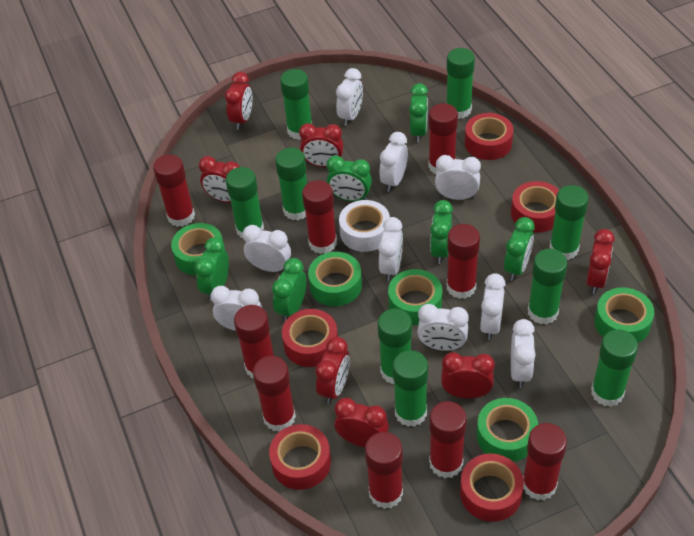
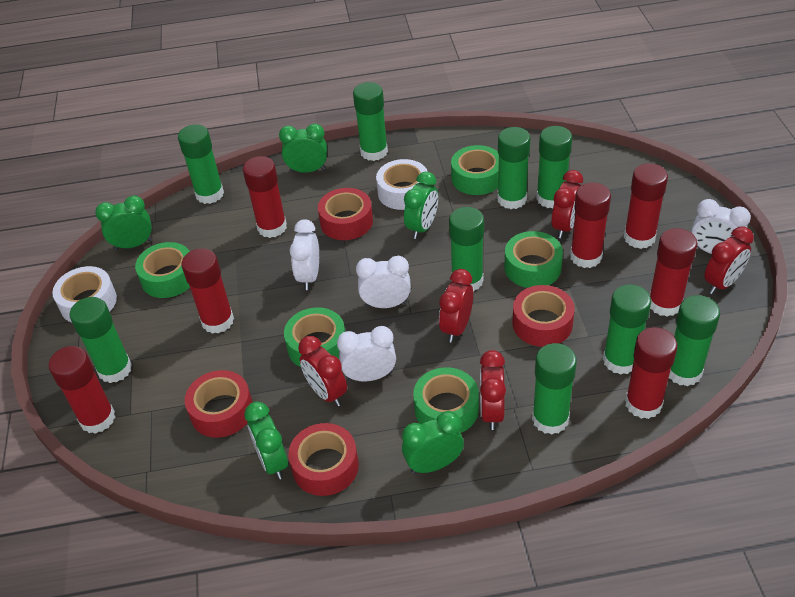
green clock: 6 -> 5
red clock: 7 -> 5
red glue stick: 9 -> 7
red tape: 5 -> 4
white clock: 9 -> 4
white tape: 1 -> 2

